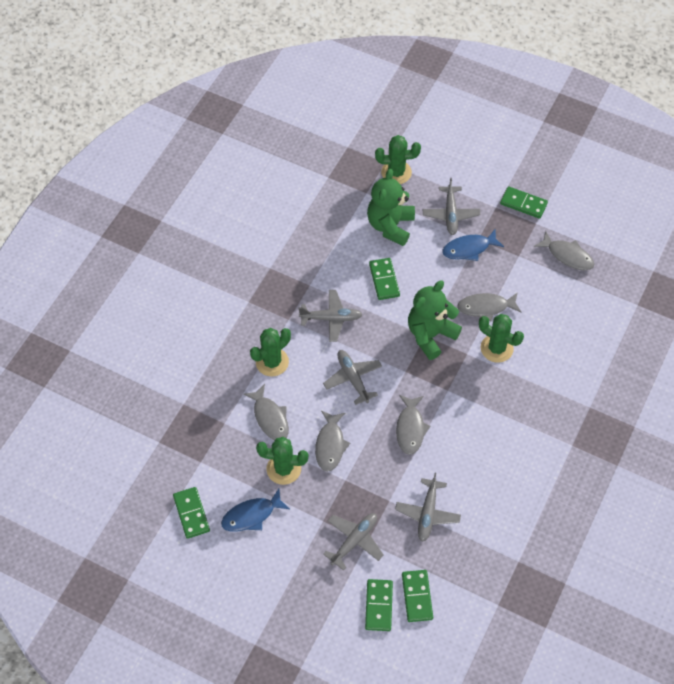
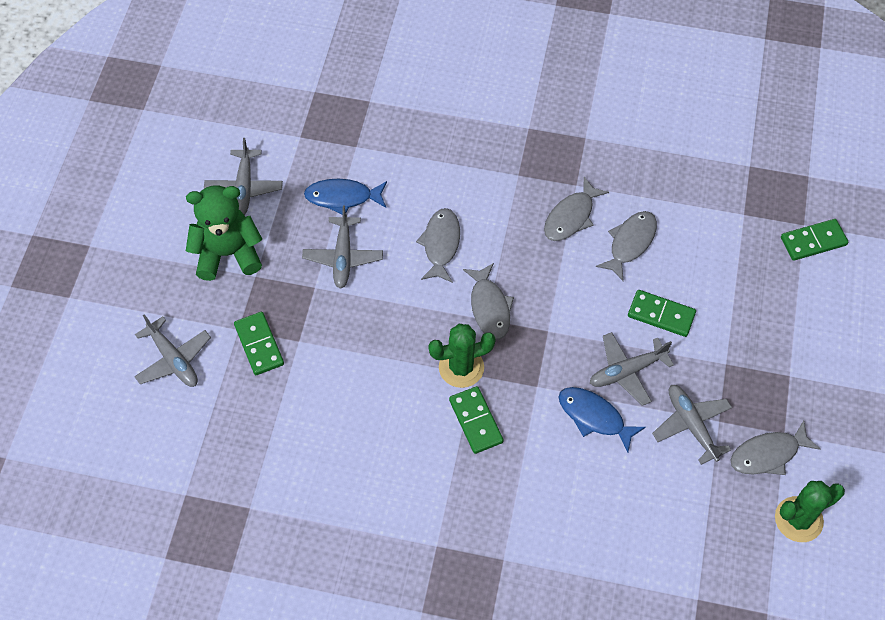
green cactus: 4 -> 2
green domino: 5 -> 4
green teddy bear: 2 -> 1

